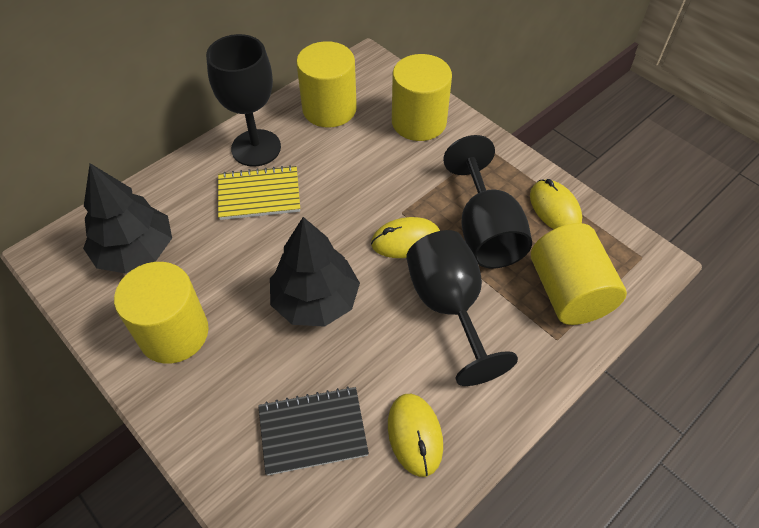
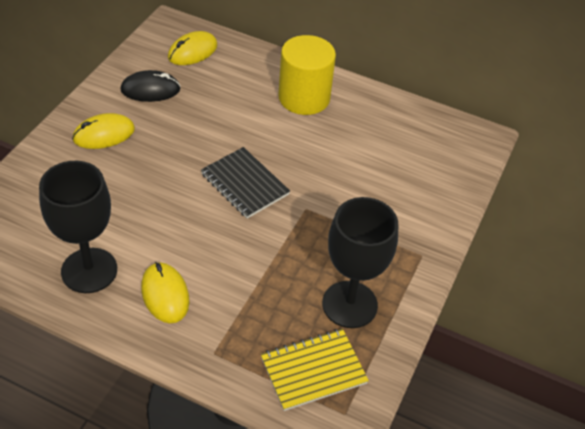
black goblet: 3 -> 2
black mouse: 0 -> 1
black tree: 2 -> 0
yellow cylinder: 4 -> 1

